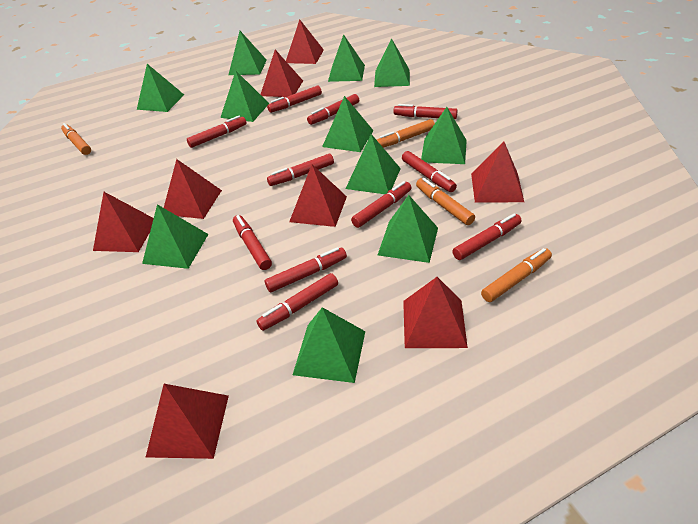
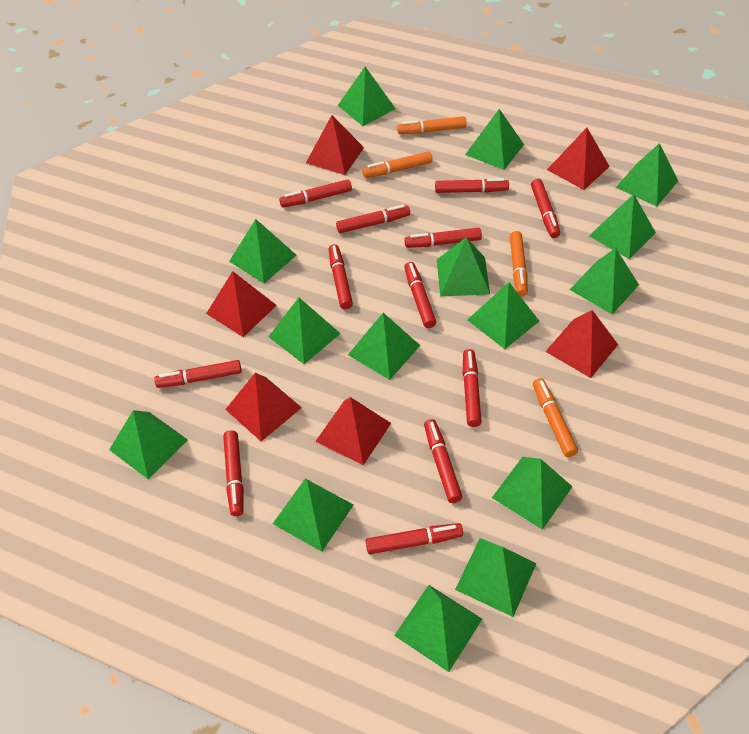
green pyramid: 11 -> 15
red marker: 11 -> 12
red pyramid: 8 -> 6

